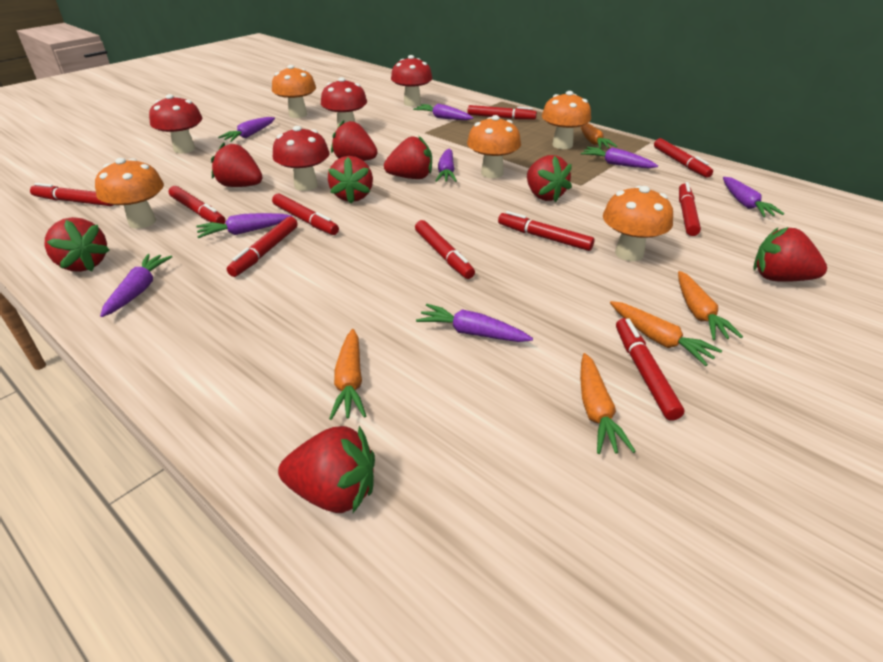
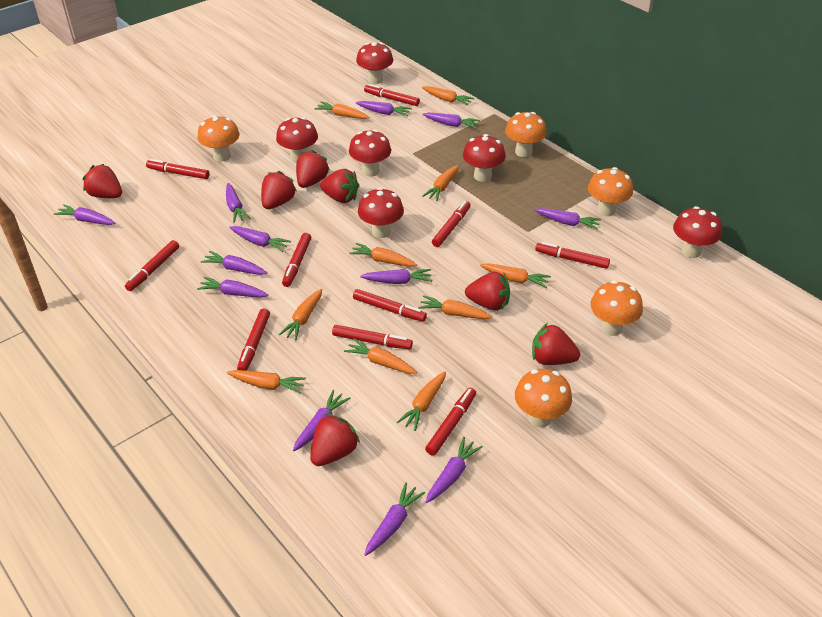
orange carrot: 5 -> 10
purple carrot: 8 -> 12
red mushroom: 4 -> 6
red strawberry: 8 -> 7

